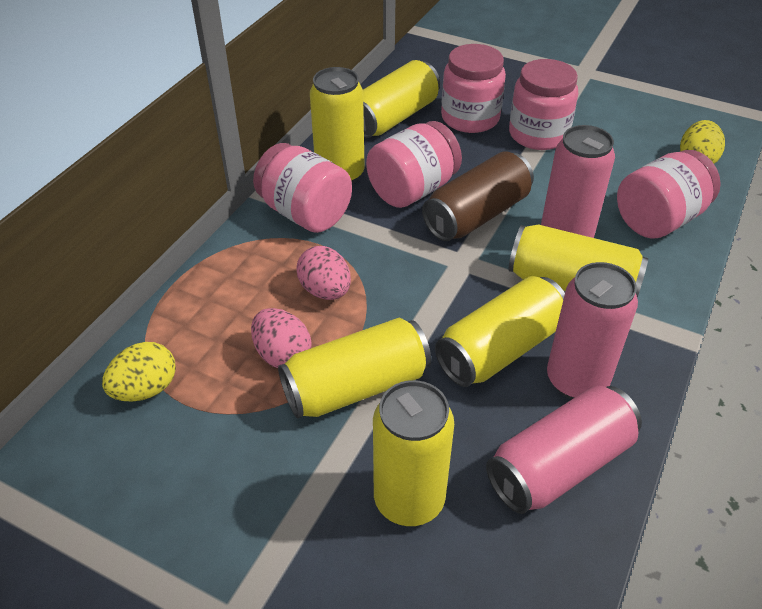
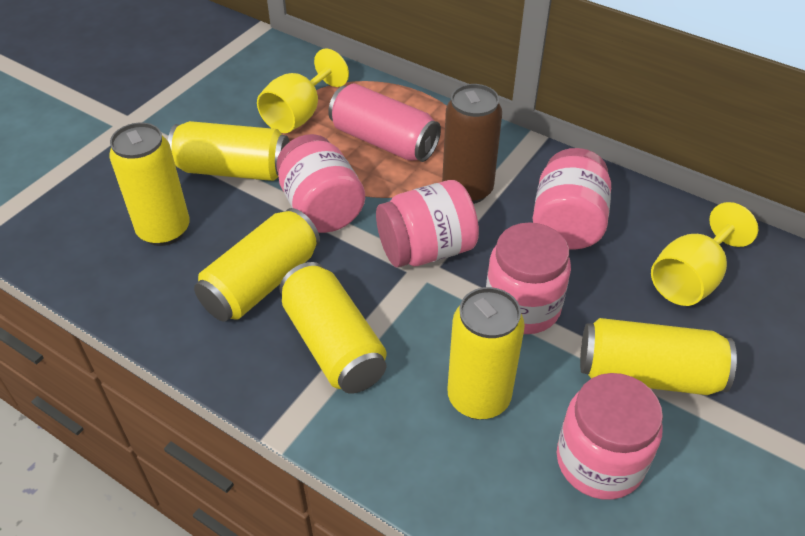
pink can: 3 -> 1
pink egg: 2 -> 0
yellow egg: 2 -> 0
yellow goblet: 0 -> 2

